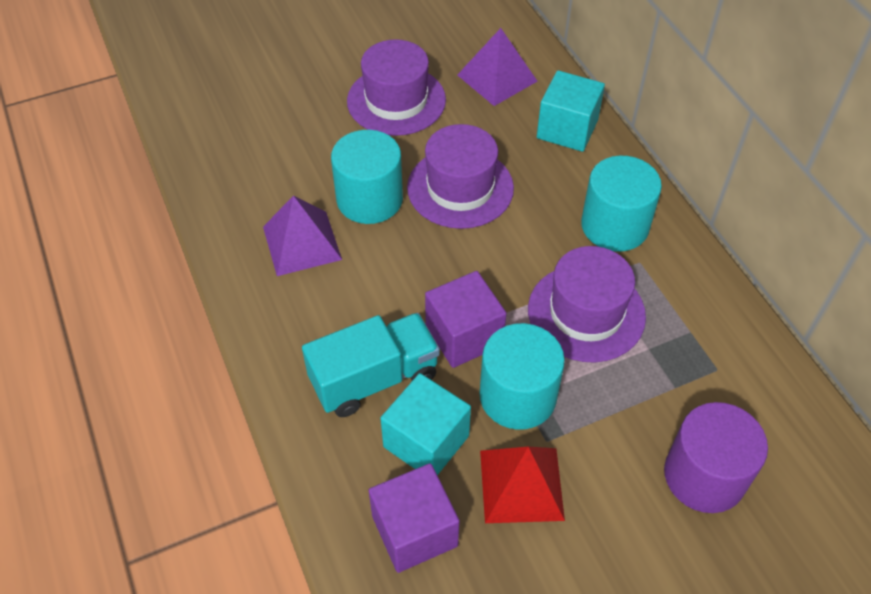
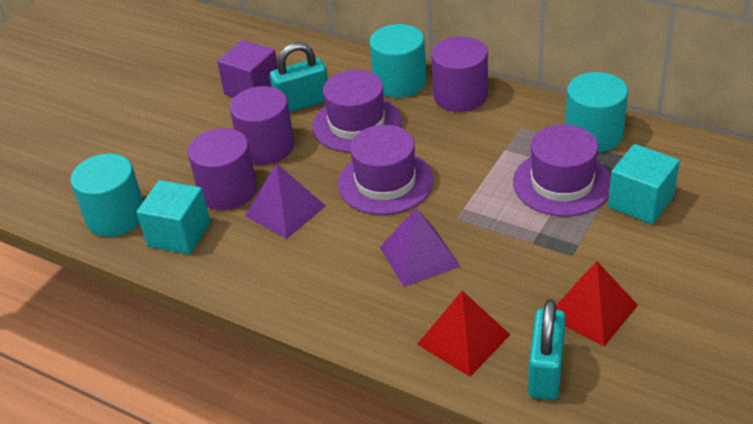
purple cube: 2 -> 1
purple cylinder: 1 -> 3
red pyramid: 1 -> 2
turquoise padlock: 0 -> 2
turquoise truck: 1 -> 0

